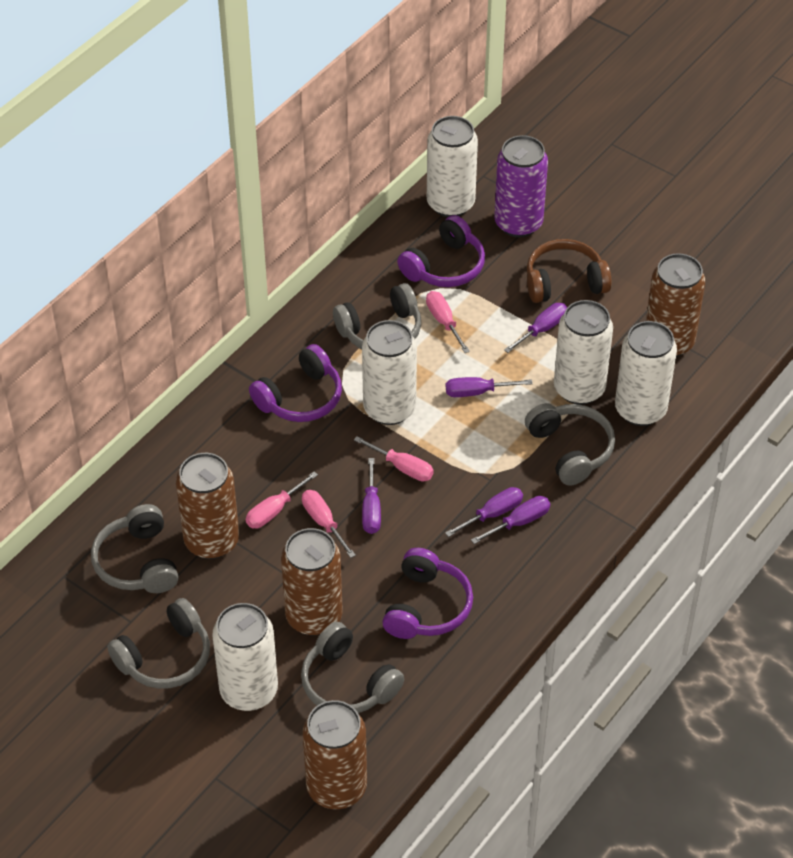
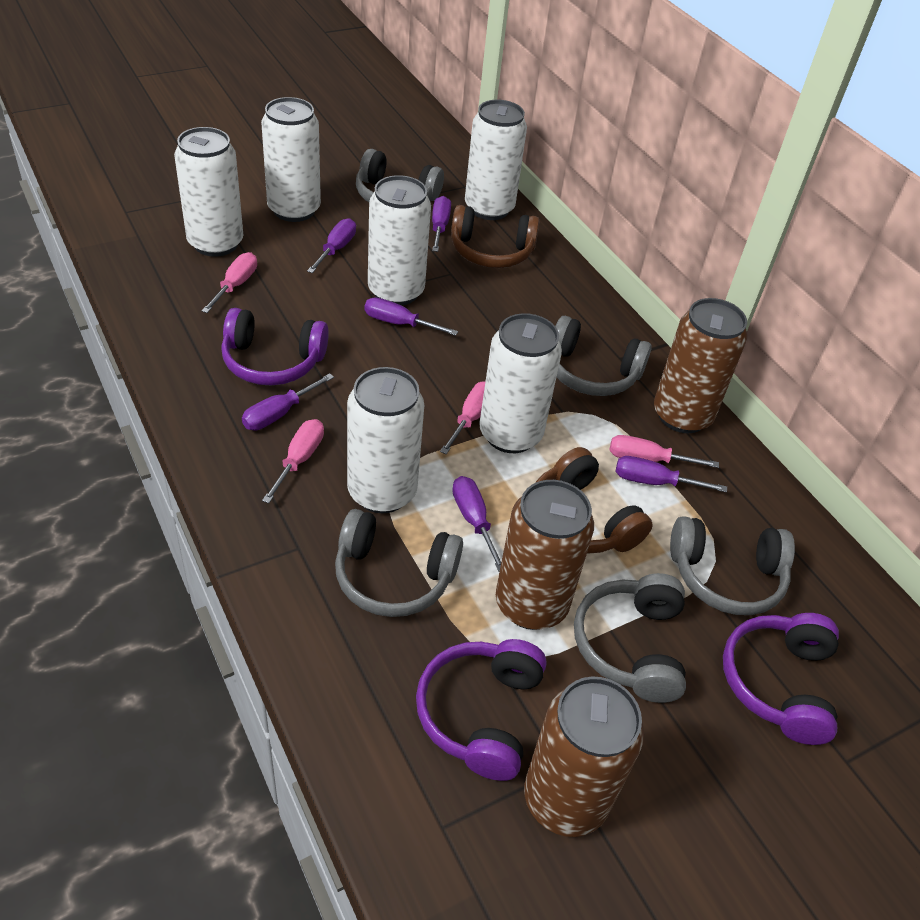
brown can: 4 -> 3
brown headphones: 1 -> 2
purple can: 1 -> 0
purple screwdriver: 5 -> 6
white can: 5 -> 6

